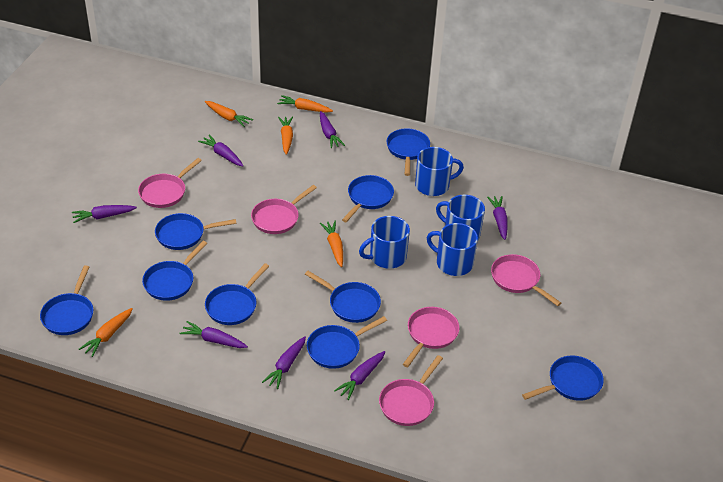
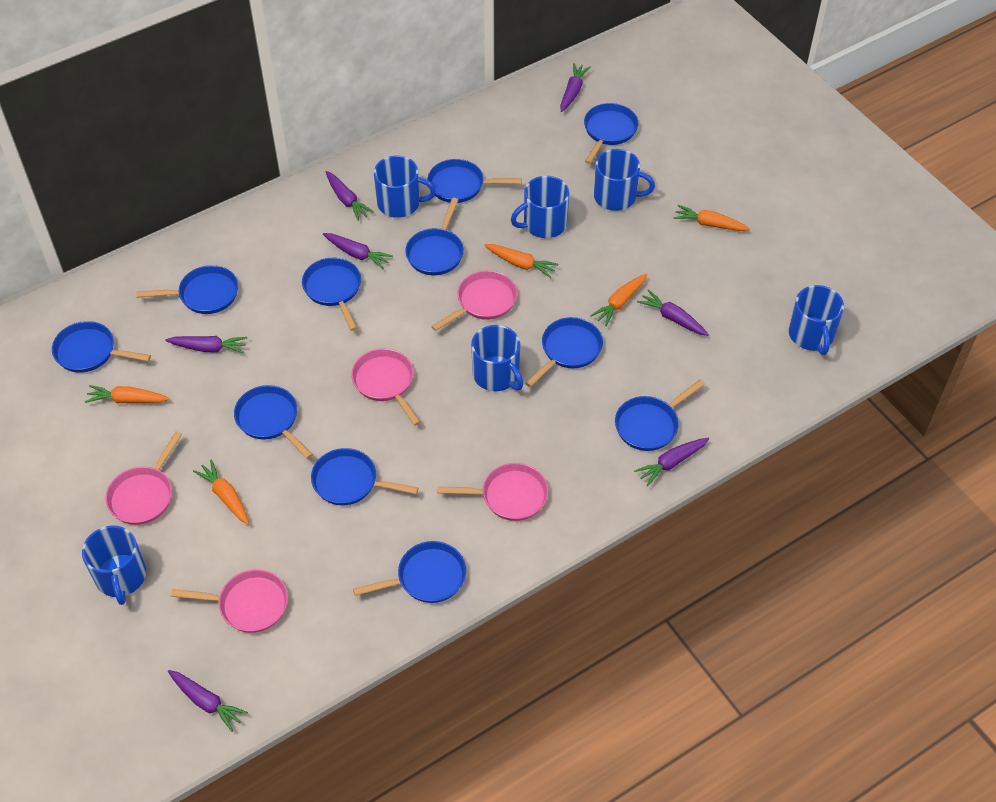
blue mug: 4 -> 6
blue pan: 9 -> 11

